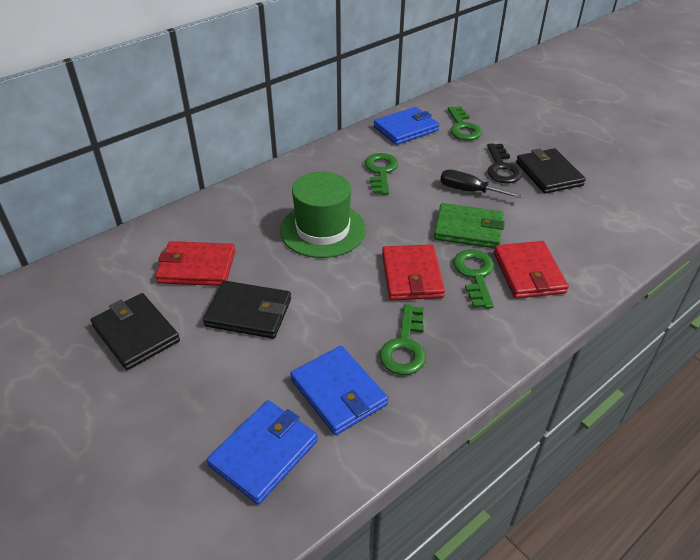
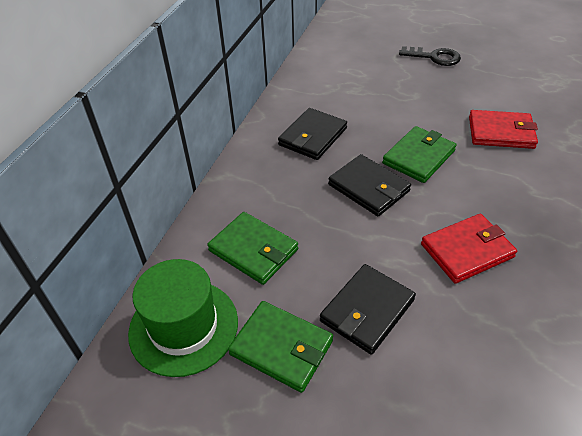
black screwdriver: 1 -> 0
blue wallet: 3 -> 0
green key: 4 -> 0
green wallet: 1 -> 3
red wallet: 3 -> 2

